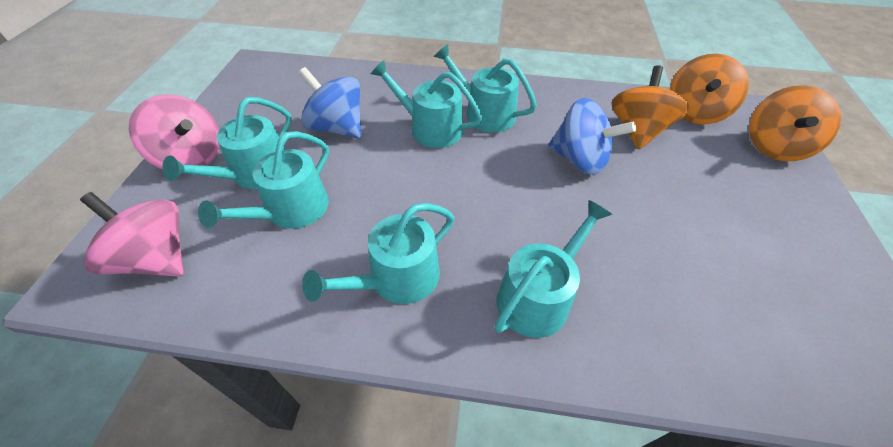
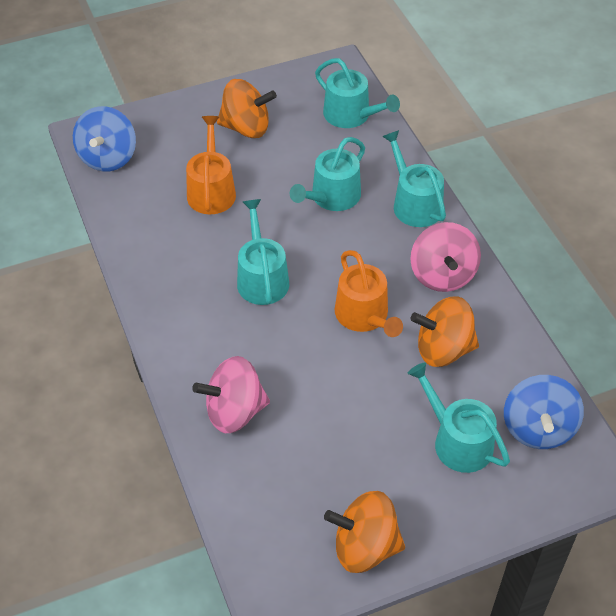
orange watering can: 0 -> 2
turquoise watering can: 6 -> 5

